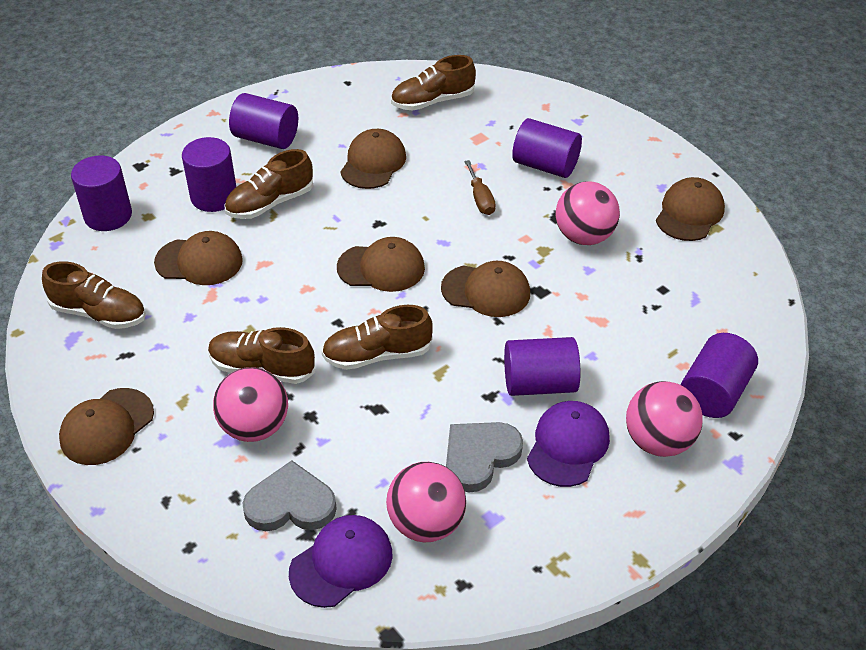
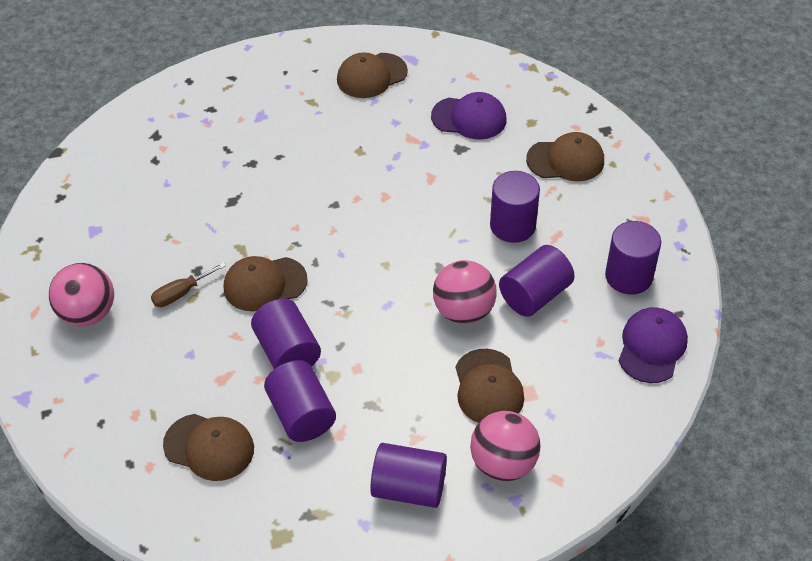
brown cap: 6 -> 5
brown shoe: 5 -> 0
grey heart: 2 -> 0
pink ball: 4 -> 3

